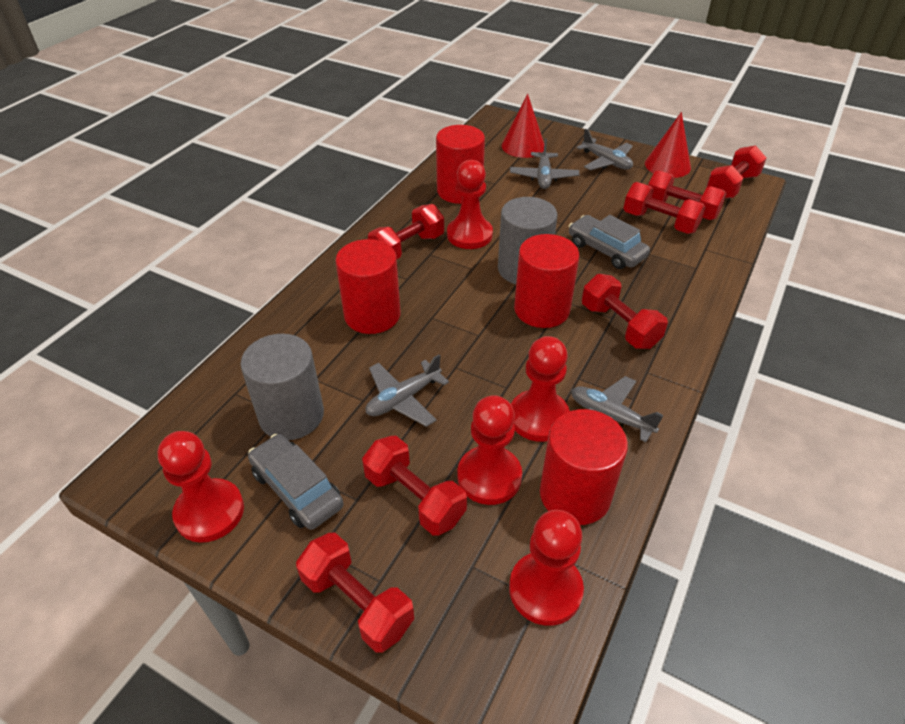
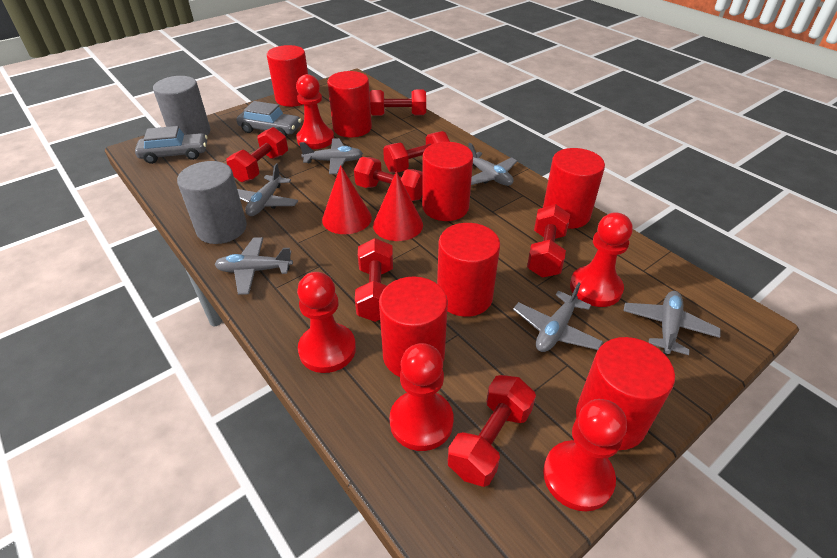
grey plane: 4 -> 6
red cylinder: 4 -> 7

